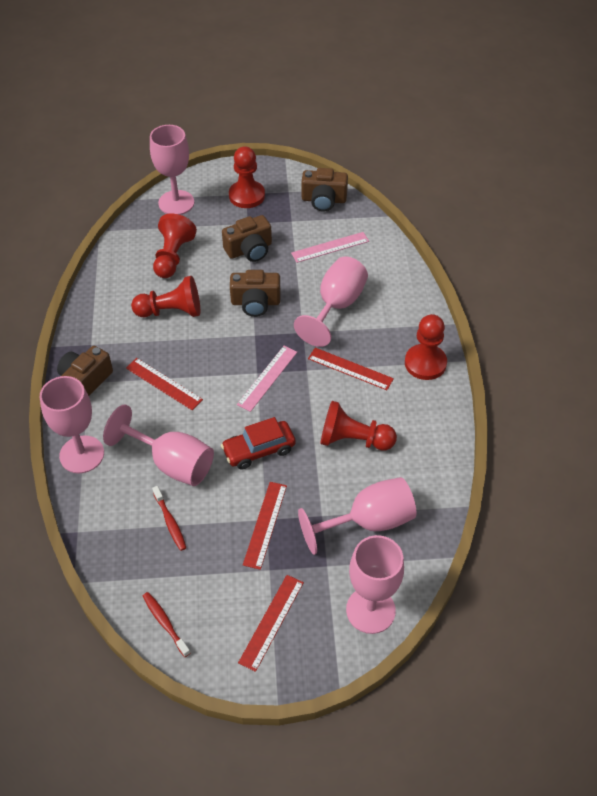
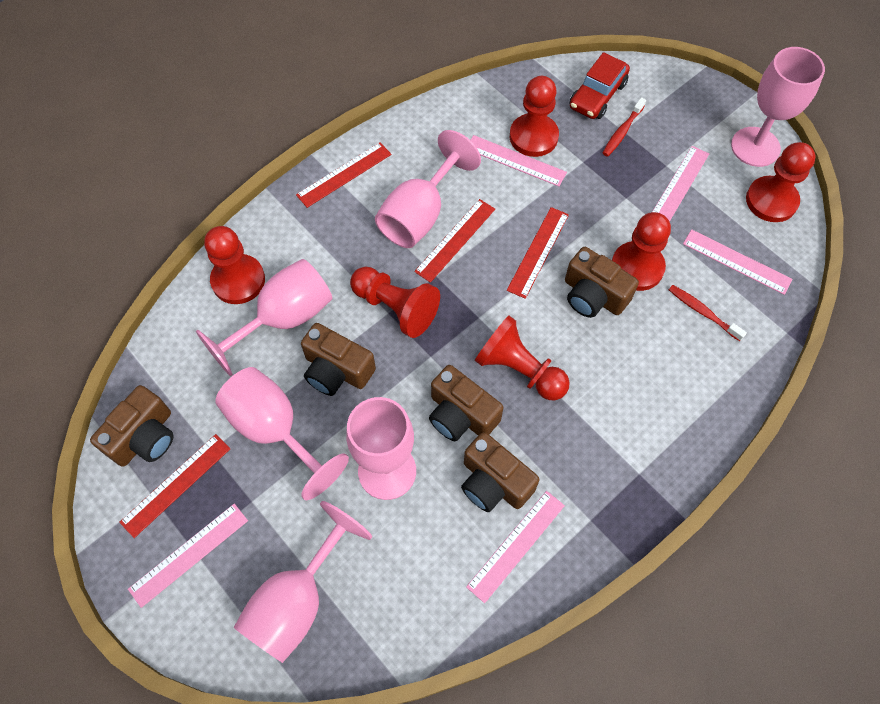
brown camera: 4 -> 5
pink ruler: 2 -> 5
red pawn: 5 -> 6

